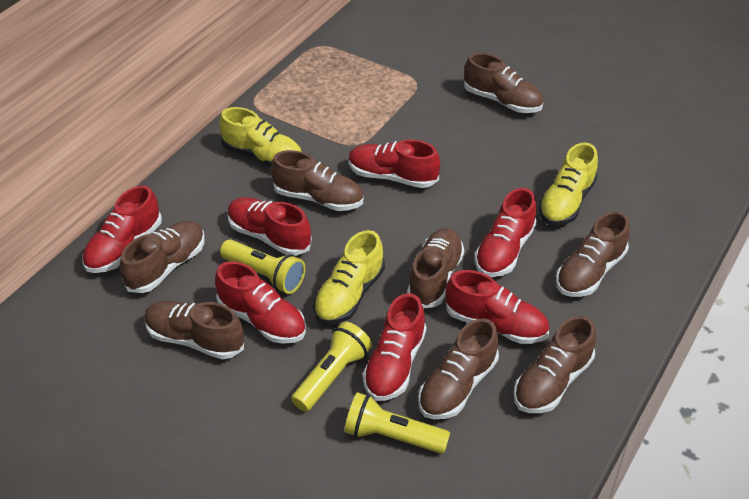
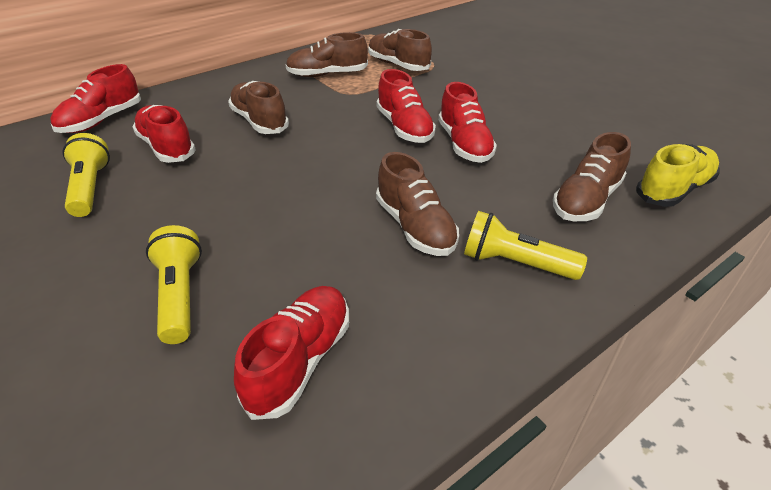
brown shoe: 8 -> 5
red shoe: 7 -> 5
yellow shoe: 3 -> 1

